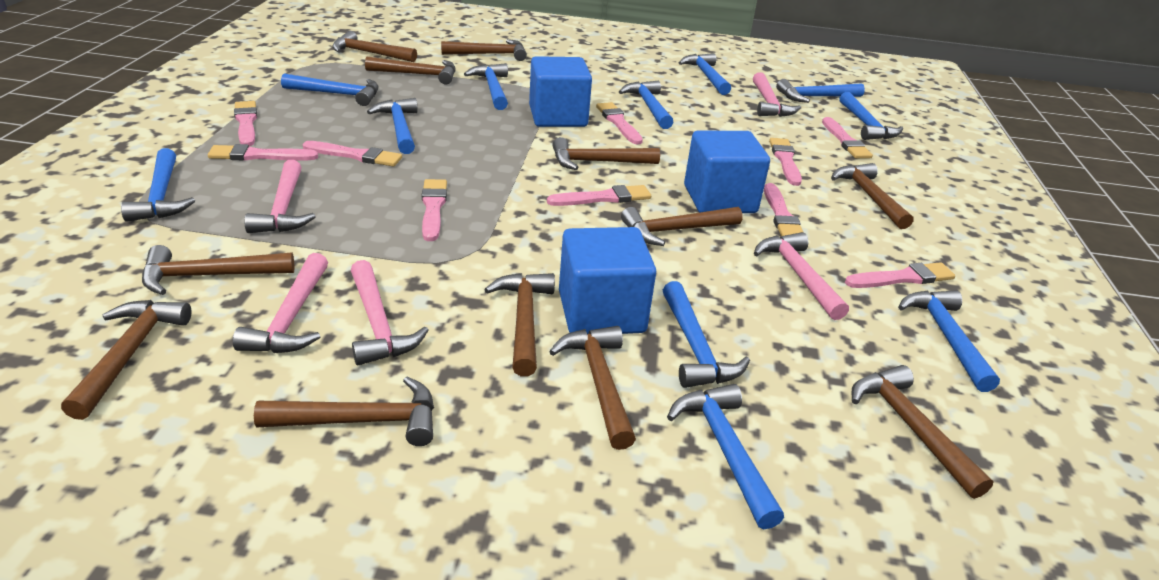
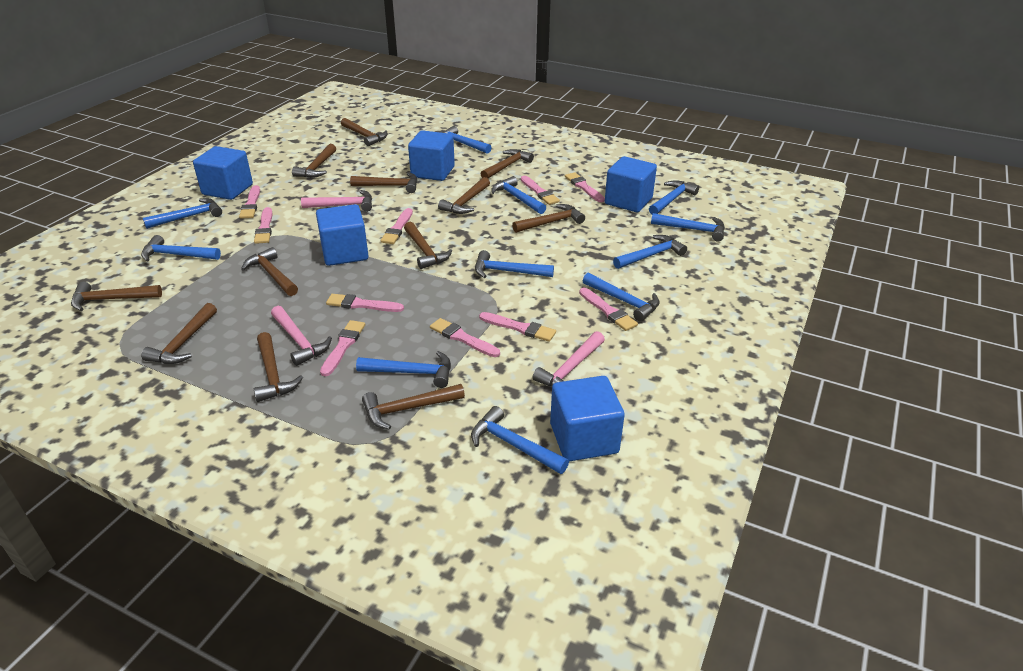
blue cube: 3 -> 5
pink hammer: 5 -> 3

